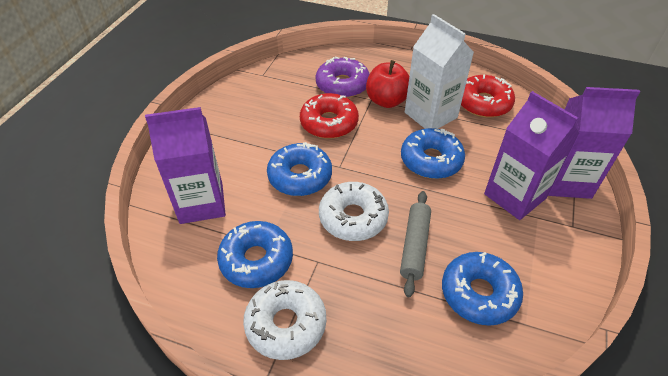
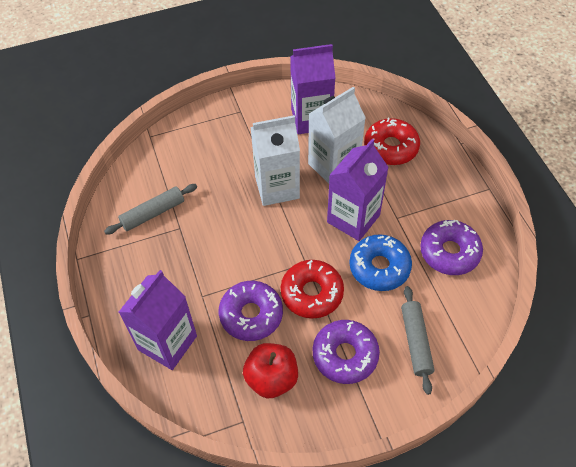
blue donut: 4 -> 1
grey rolling pin: 1 -> 2
purple donut: 1 -> 3
white carton: 1 -> 2
white donut: 2 -> 0

